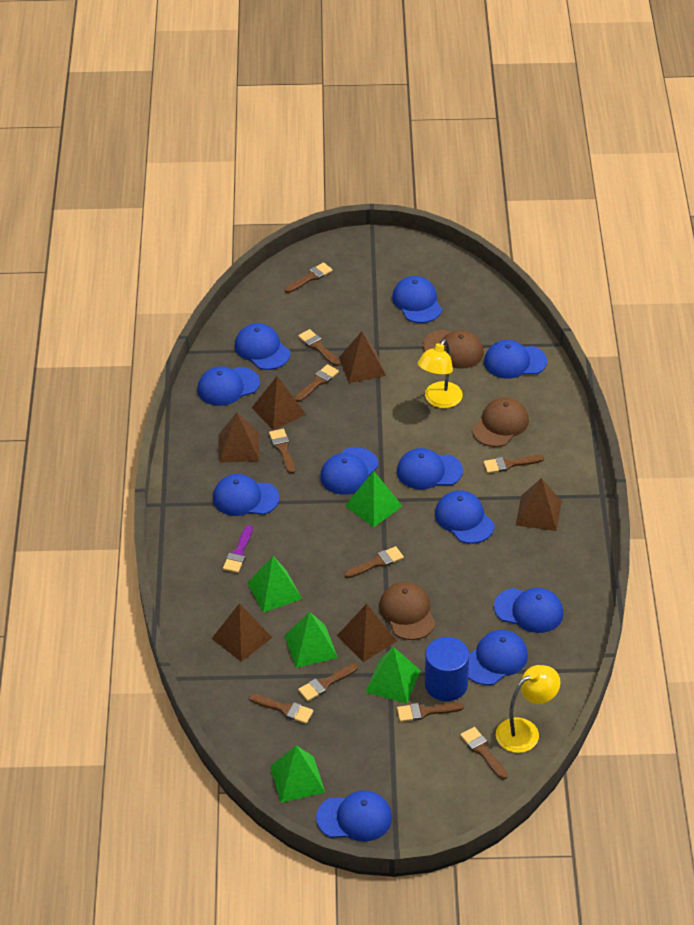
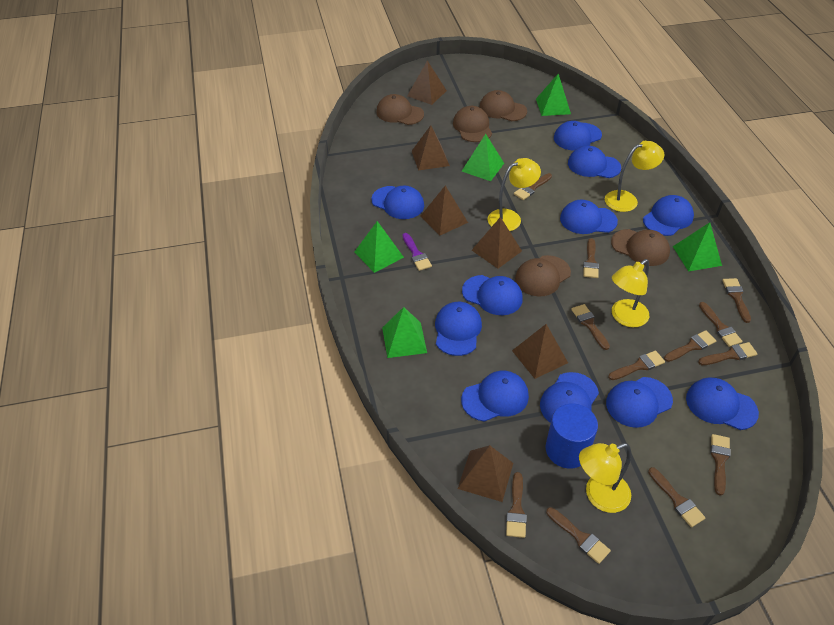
brown brush: 10 -> 12
brown cap: 3 -> 5
yellow lamp: 2 -> 4

